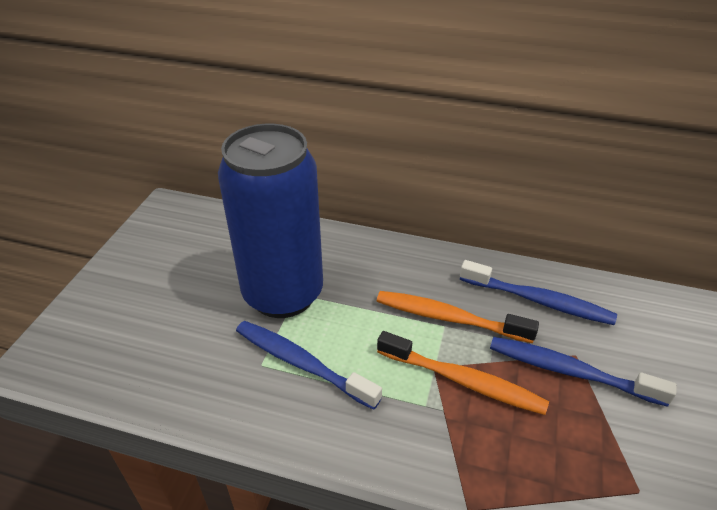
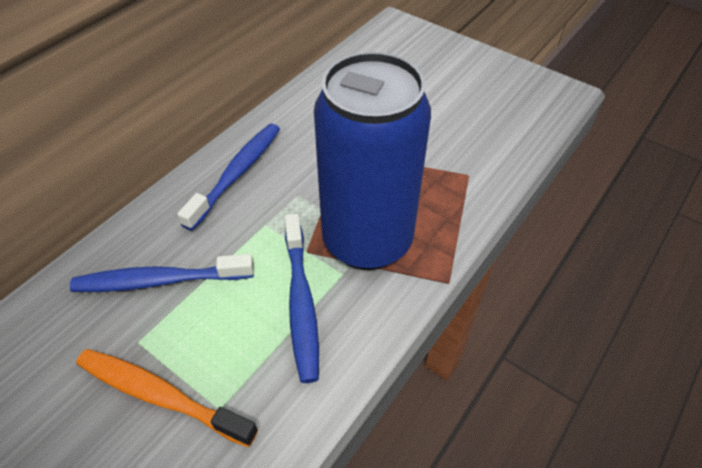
orange toothbrush: 2 -> 1

